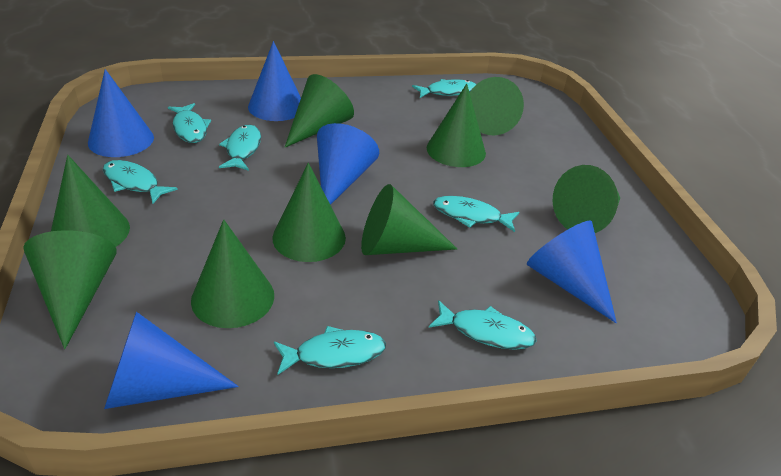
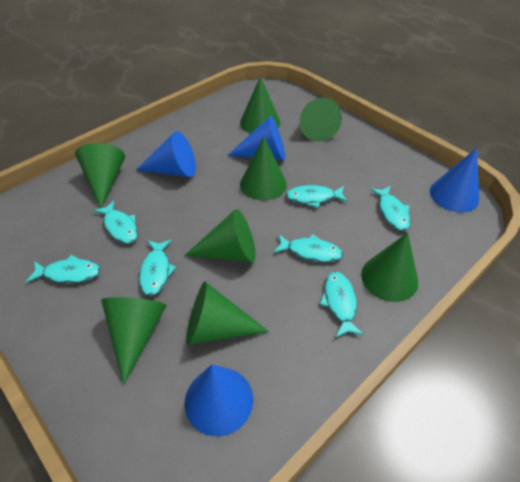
blue cone: 5 -> 4
green cone: 9 -> 8

